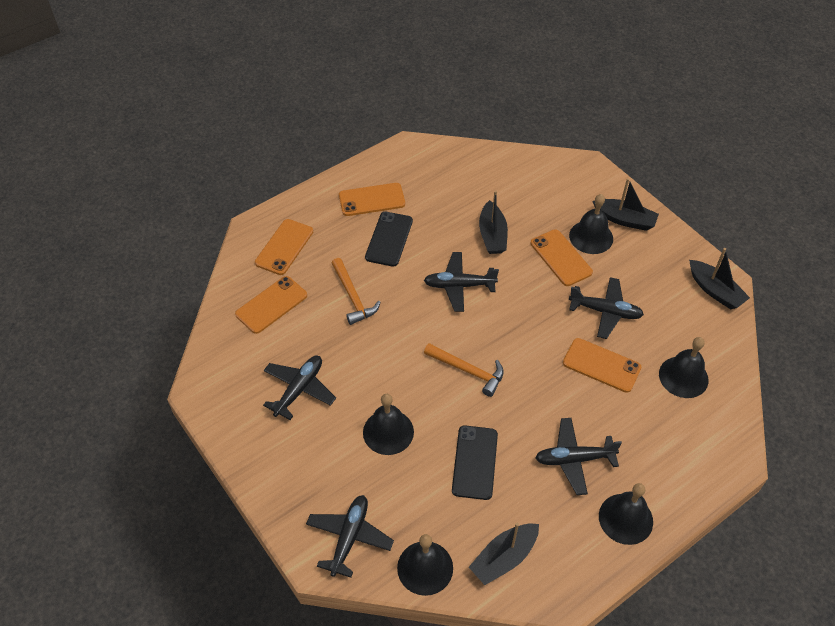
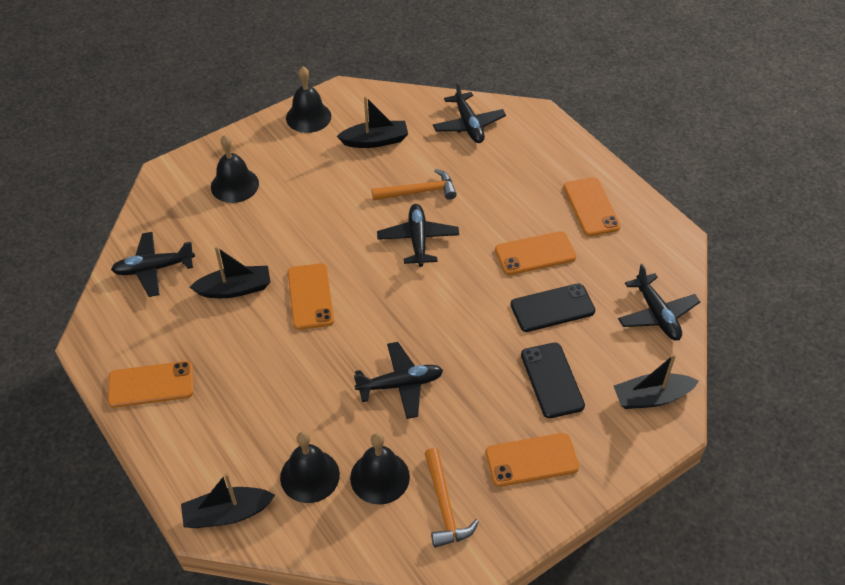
black bell: 5 -> 4

